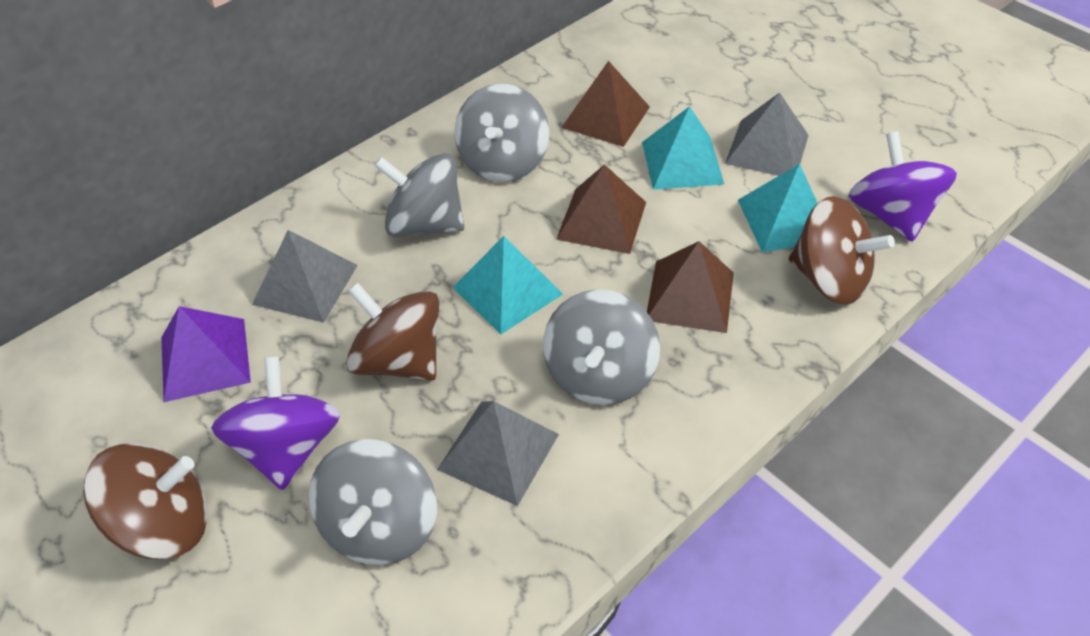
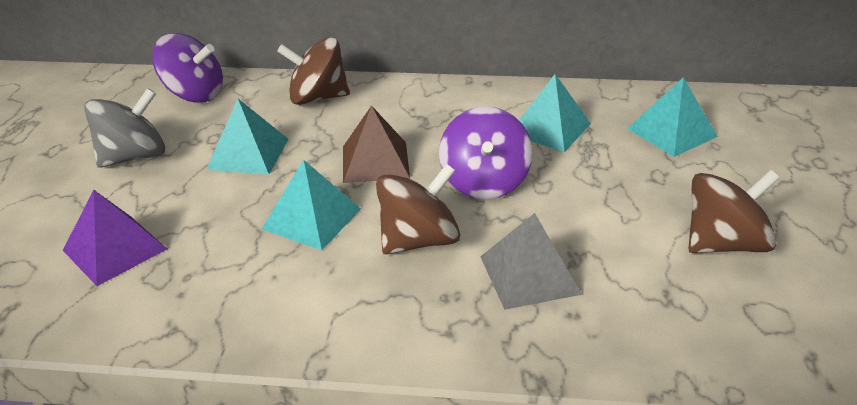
brown pyramid: 3 -> 1
grey pyramid: 3 -> 1
grey spinning top: 4 -> 1
turquoise pyramid: 3 -> 4

